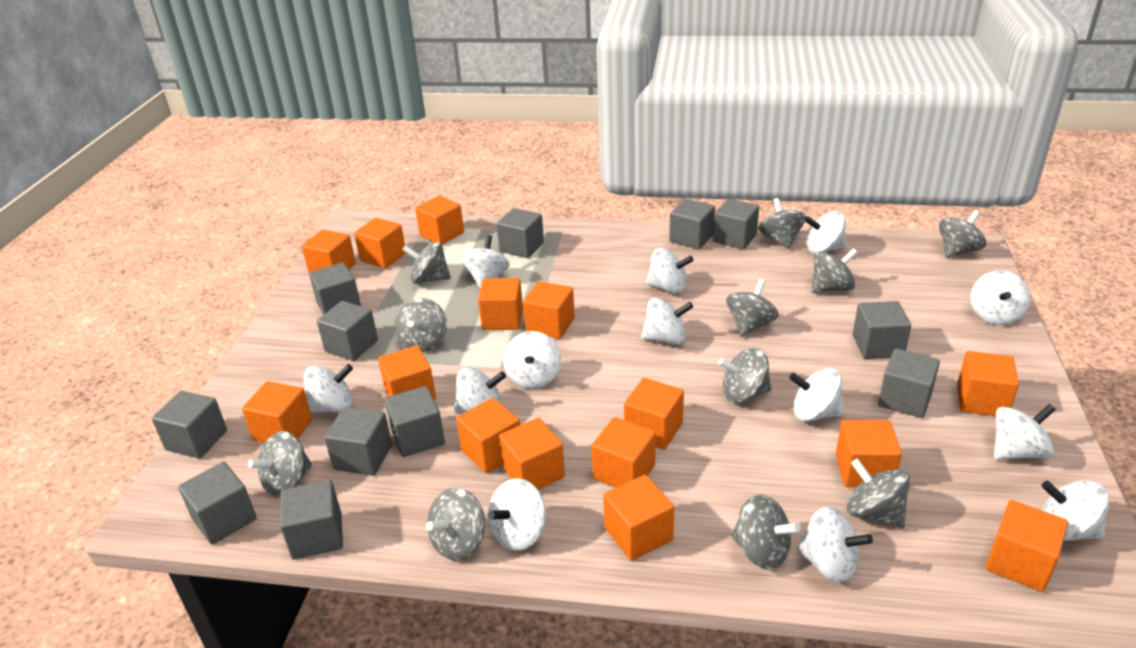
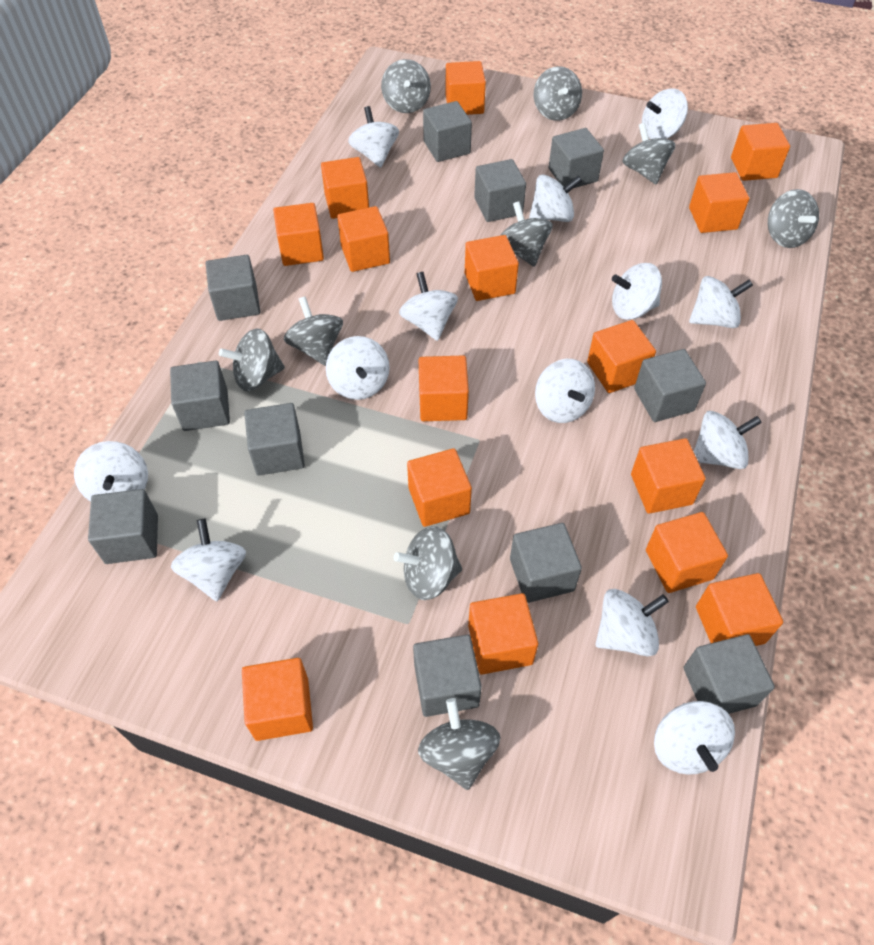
grey cube: 12 -> 11
grey spinning top: 11 -> 9

